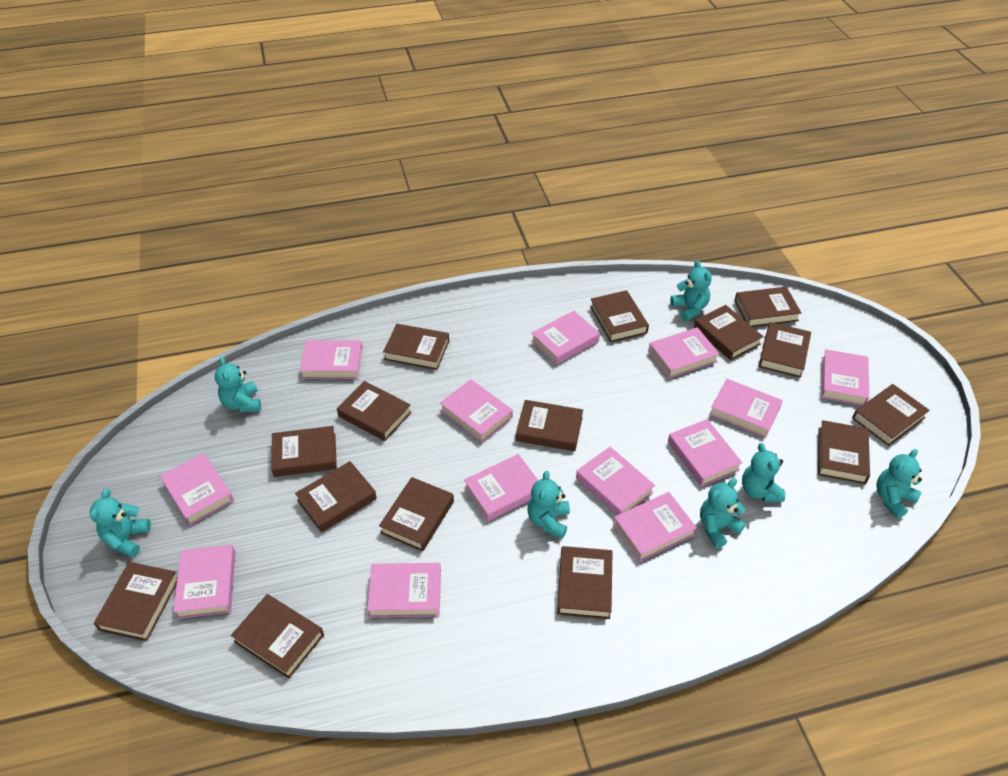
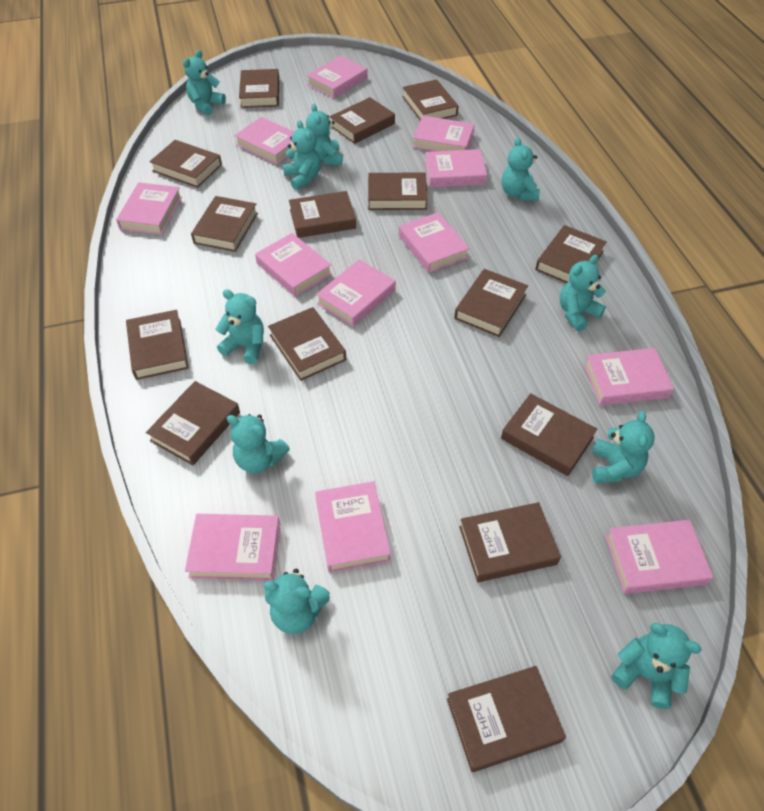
pink book: 13 -> 12
turquoise teddy bear: 7 -> 10

